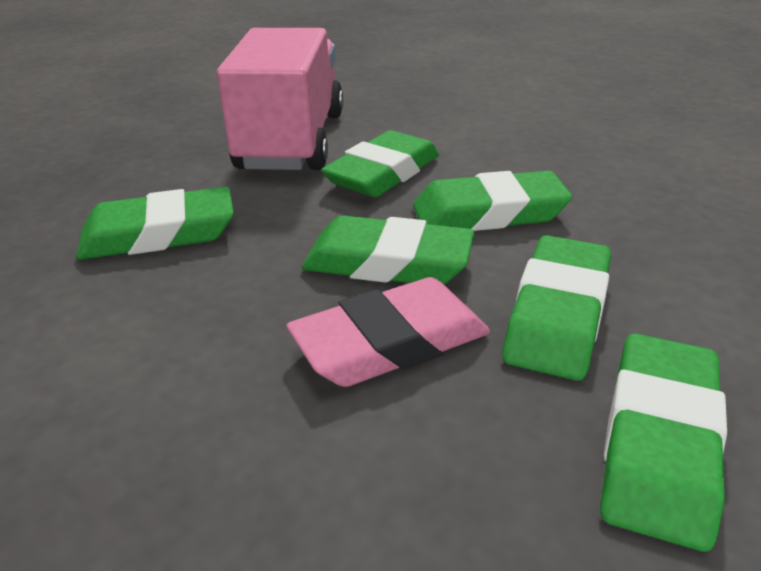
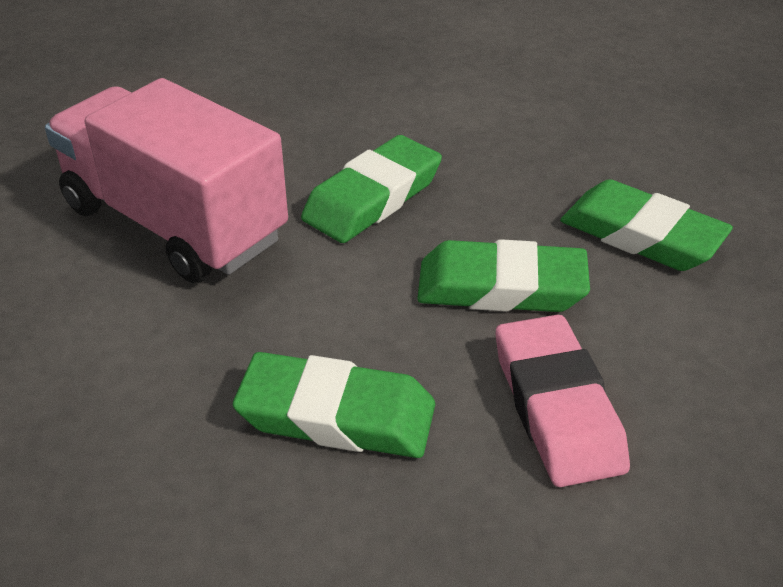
green eraser: 6 -> 4

